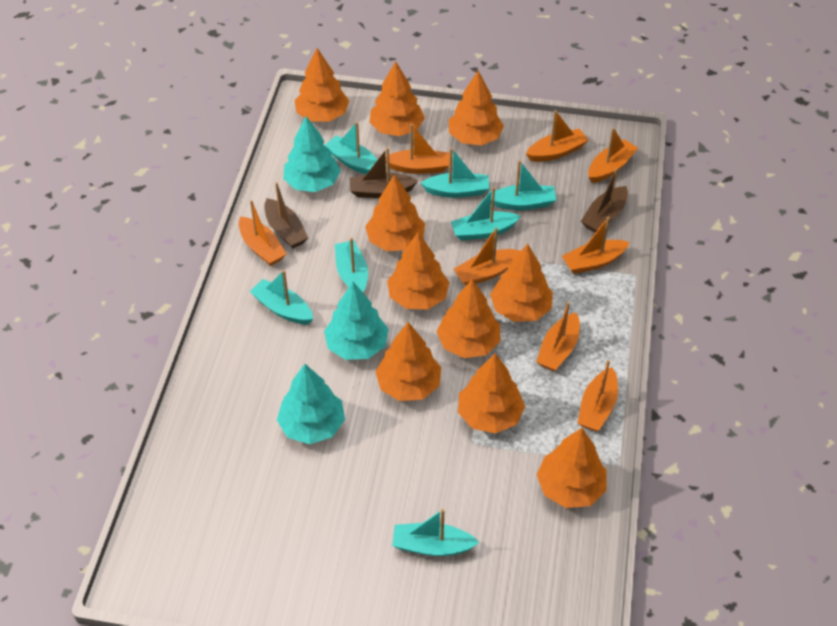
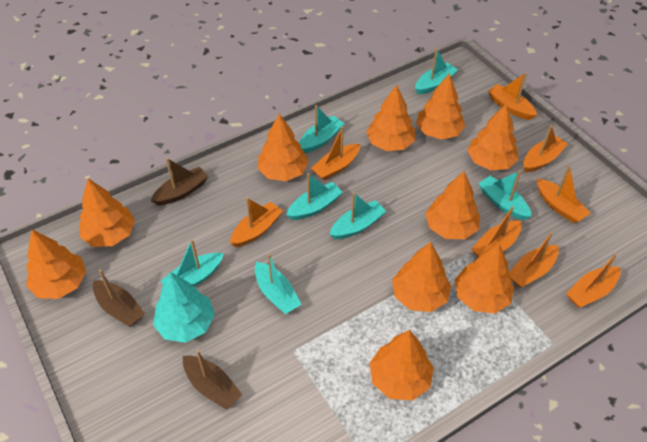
turquoise tree: 3 -> 1

